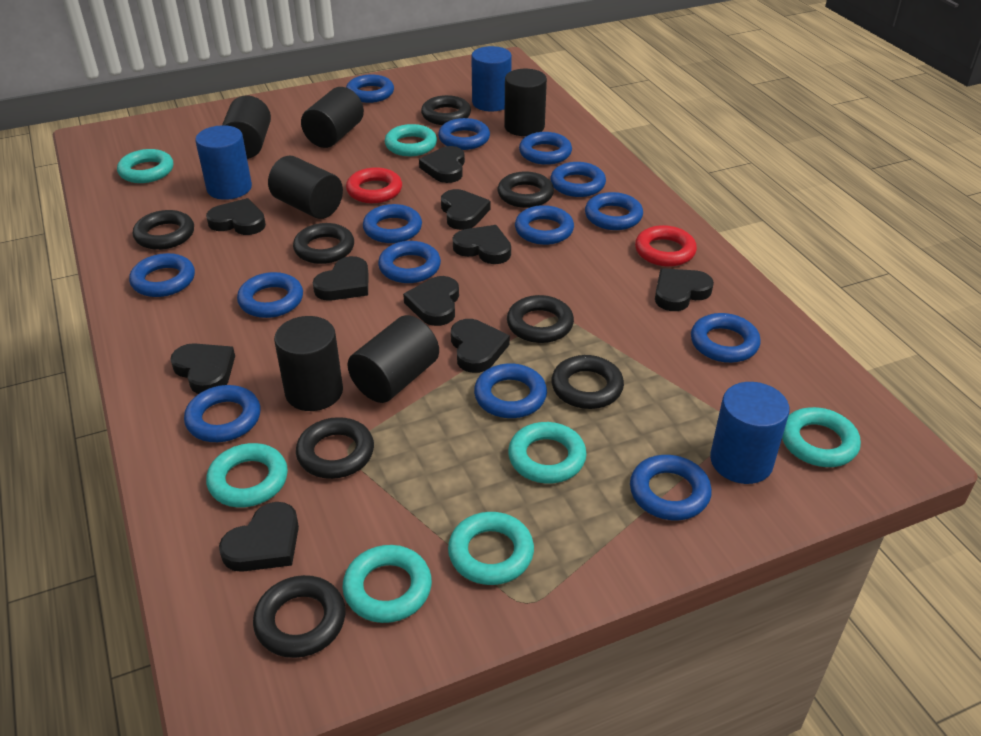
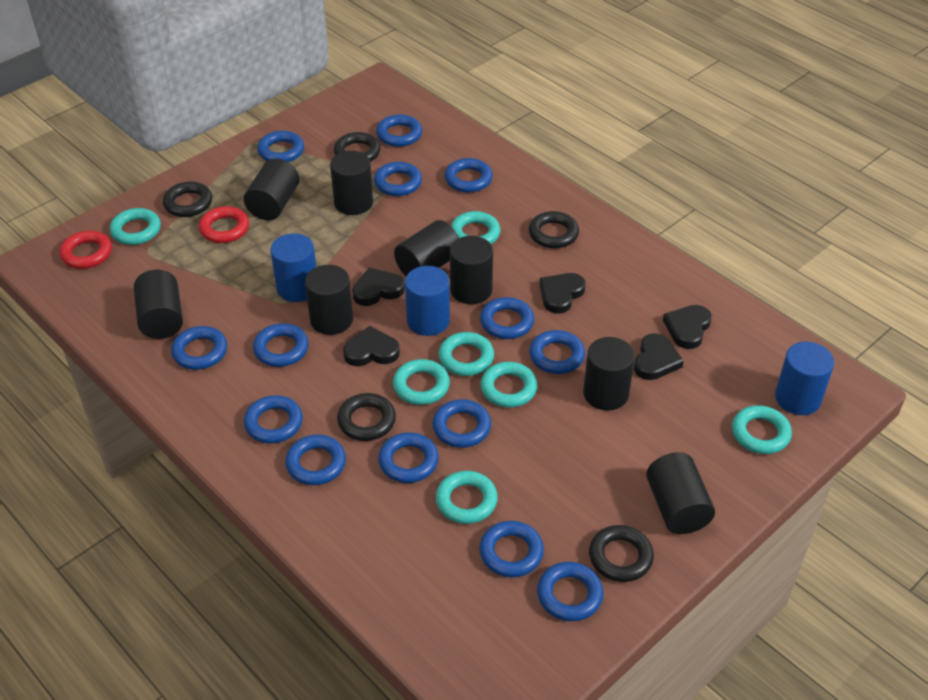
black cylinder: 6 -> 8
black heart: 10 -> 5
black ring: 8 -> 5

